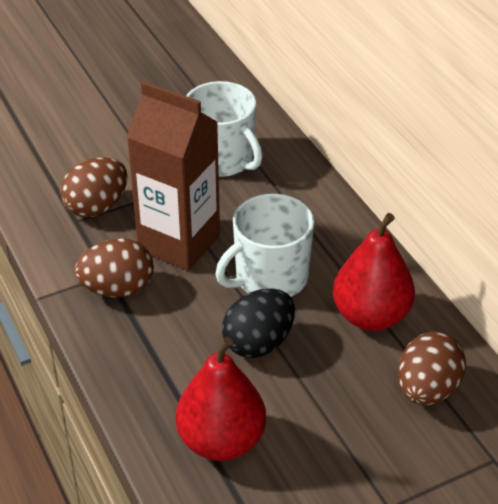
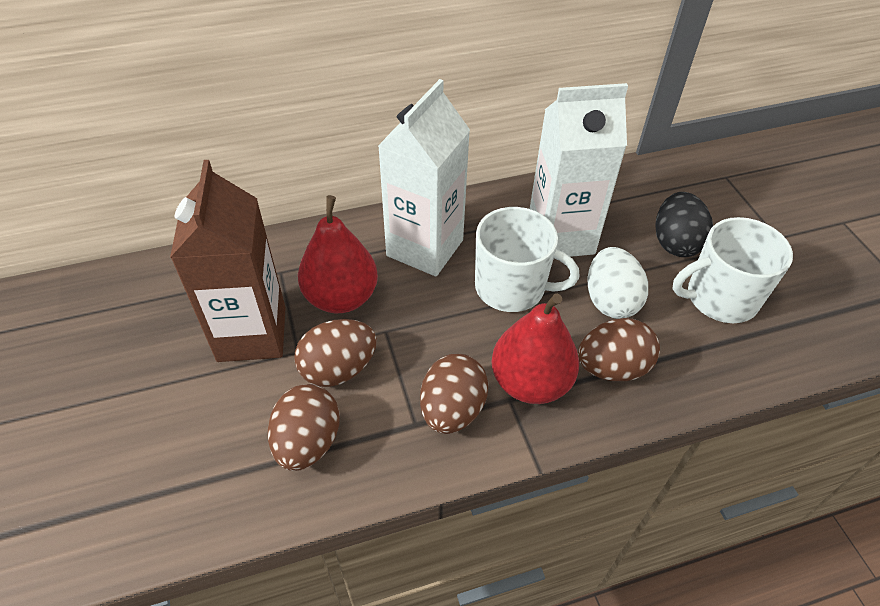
brown egg: 3 -> 4
white carton: 0 -> 2
white egg: 0 -> 1

